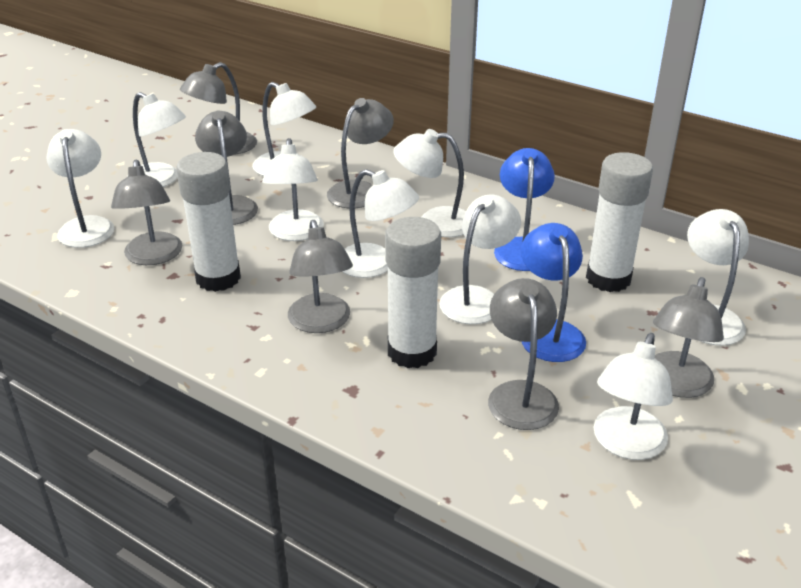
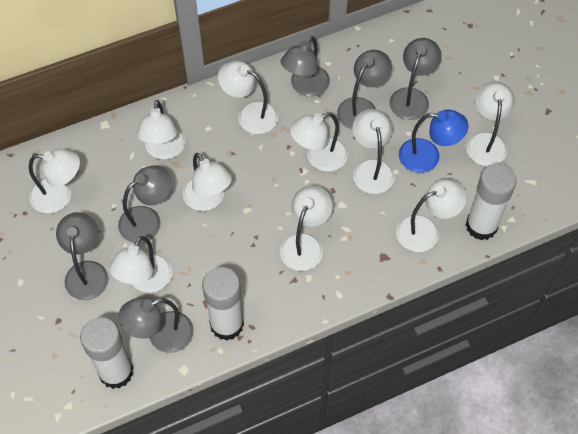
blue lamp: 2 -> 1
grey lamp: 7 -> 6
white lamp: 9 -> 10

